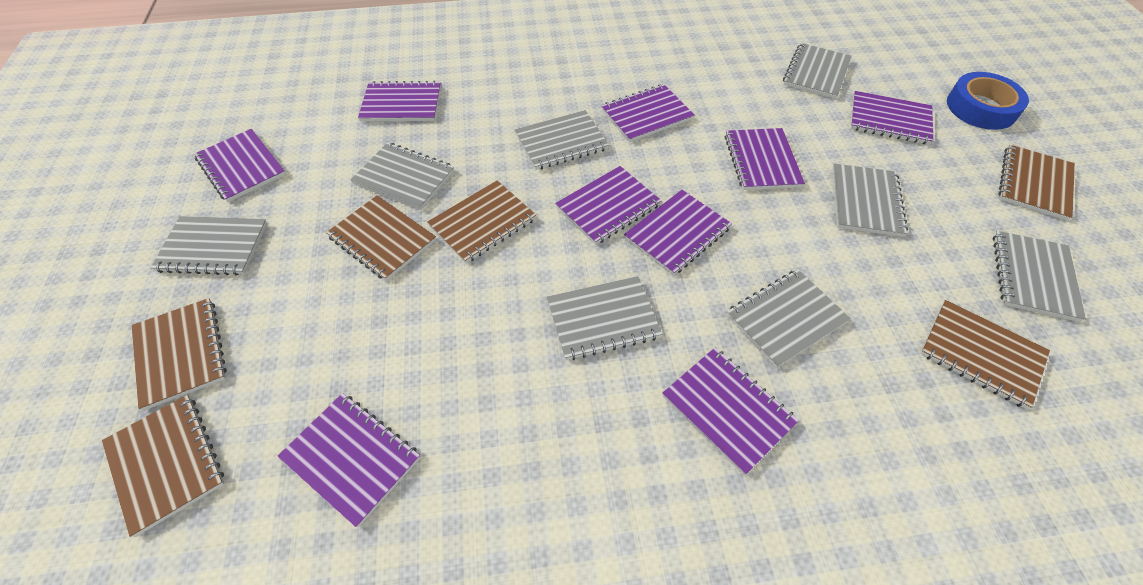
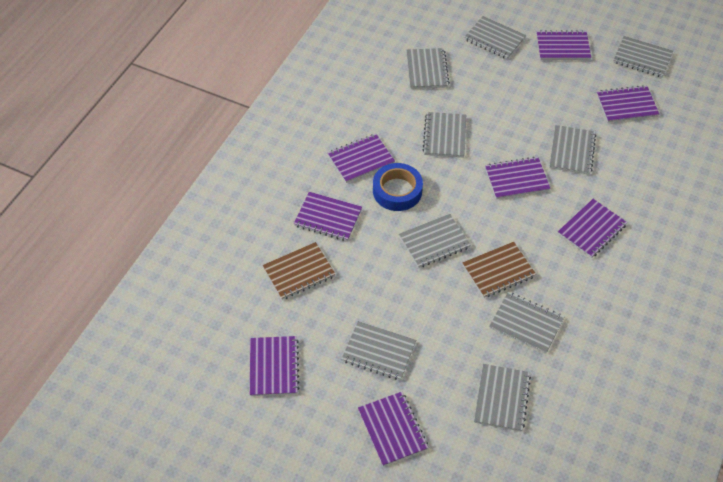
brown notebook: 6 -> 2
grey notebook: 8 -> 9
purple notebook: 9 -> 8

